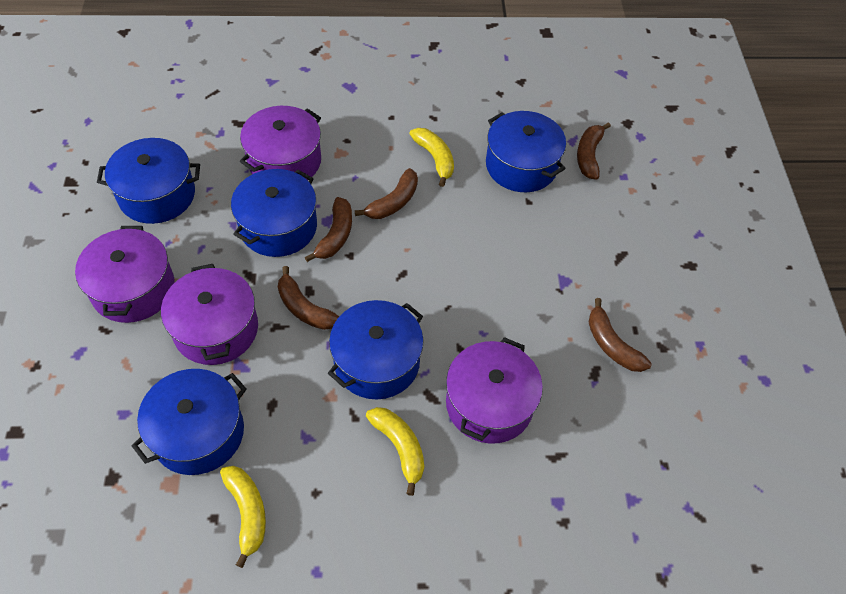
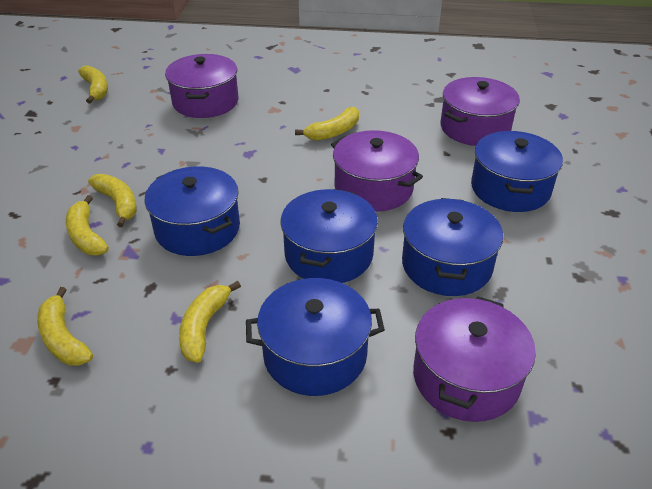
brown banana: 5 -> 0
yellow banana: 3 -> 6

